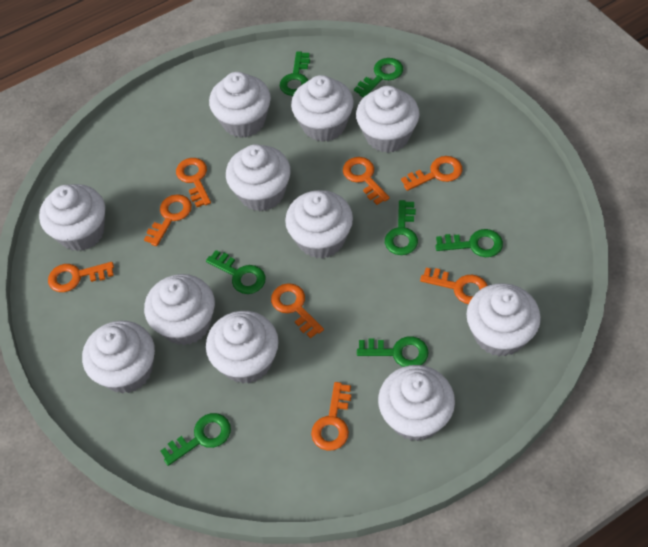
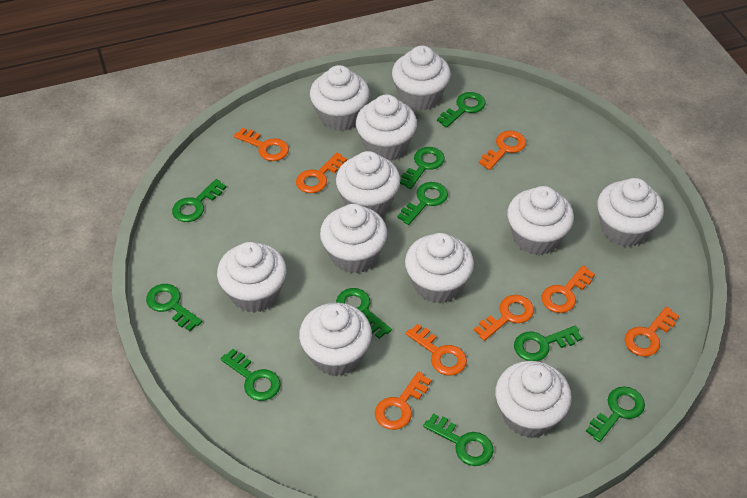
green key: 7 -> 10

